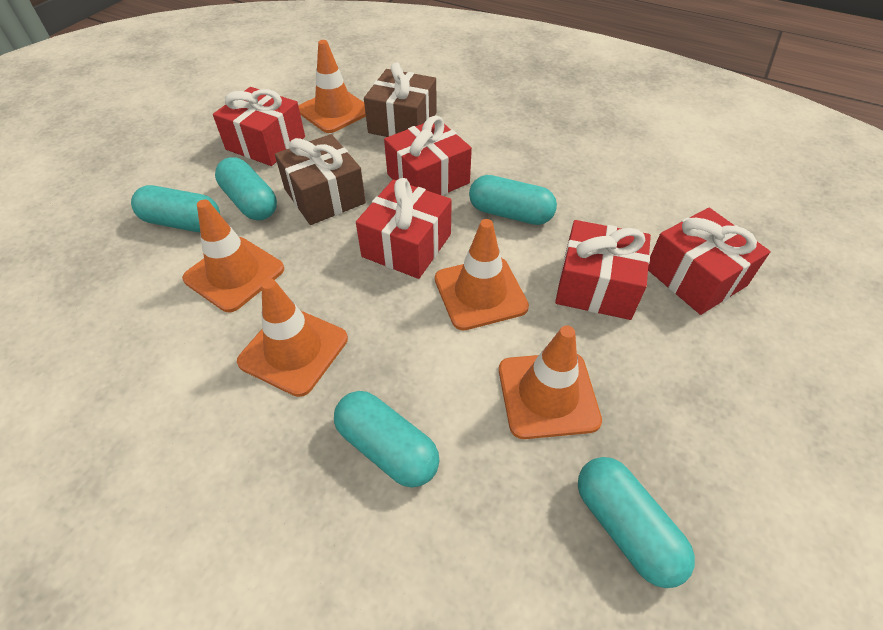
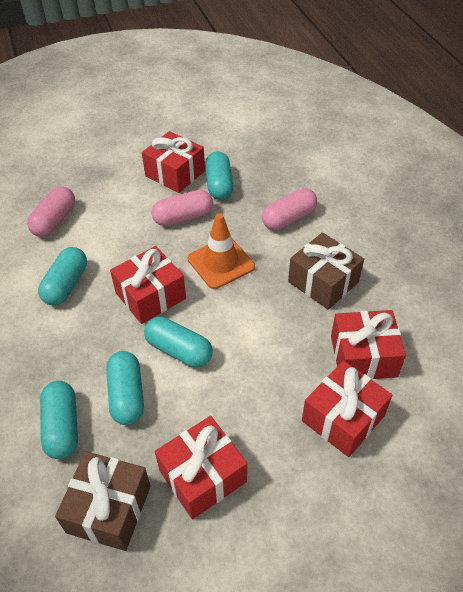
orange traffic cone: 5 -> 1
pink capsule: 0 -> 3

